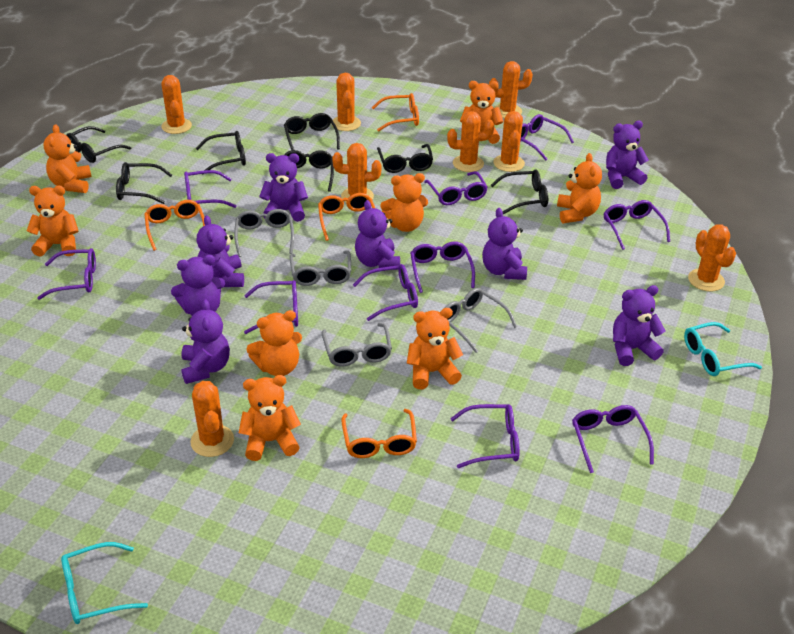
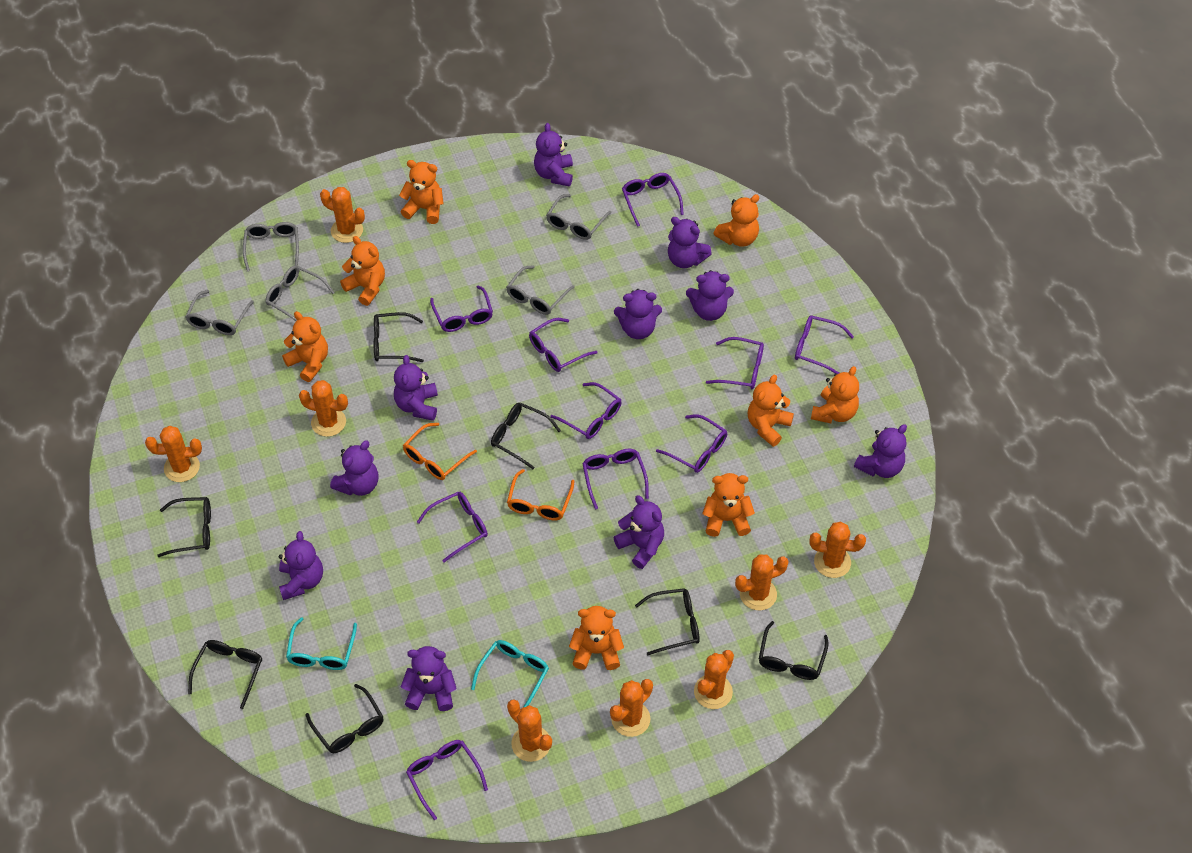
grey glasses: 4 -> 5
orange glasses: 4 -> 2
purple teddy bear: 8 -> 10

